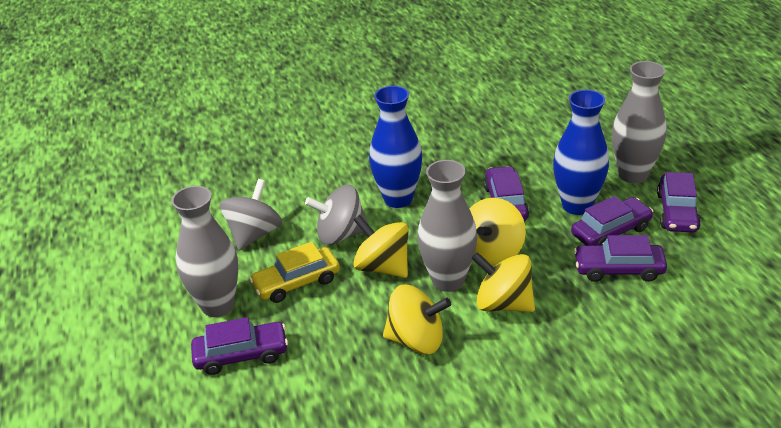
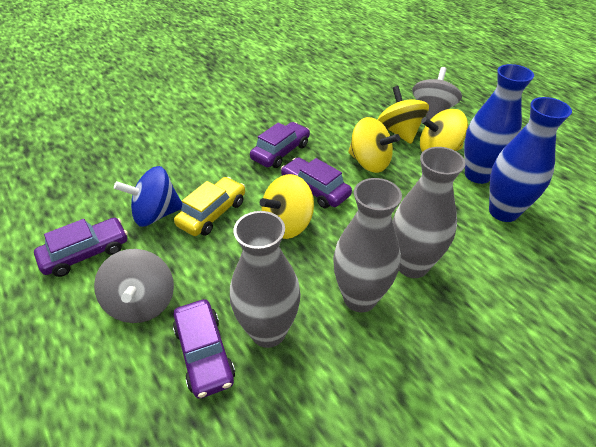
blue spinning top: 0 -> 1
purple car: 5 -> 4

